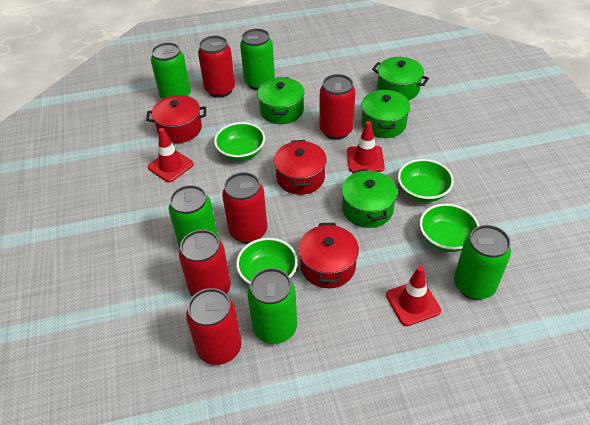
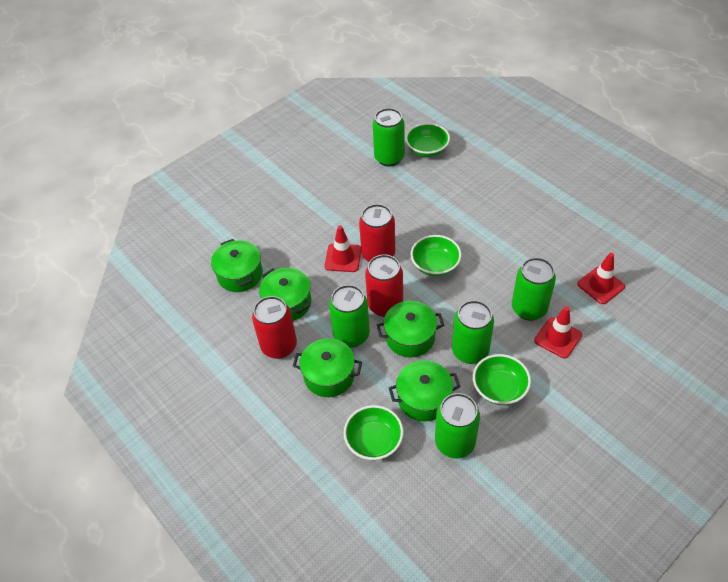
green pot: 4 -> 5
red can: 5 -> 3
red pot: 3 -> 0

